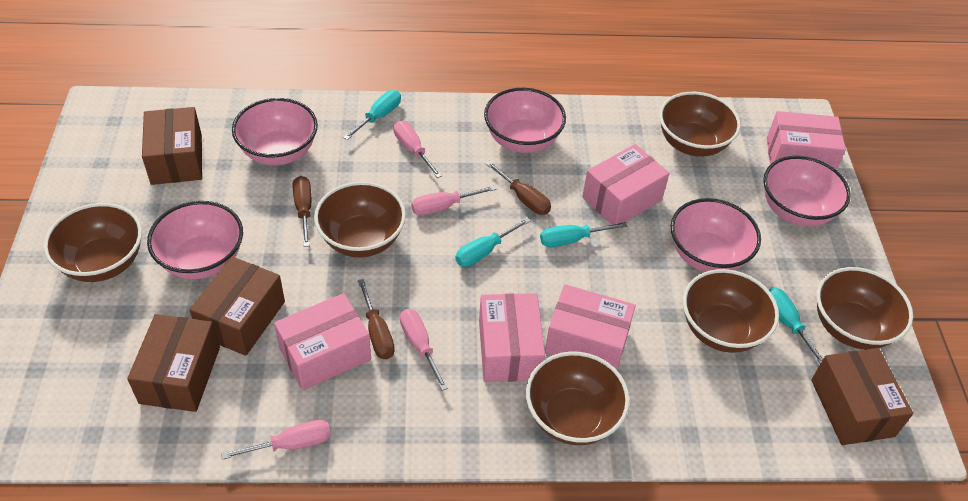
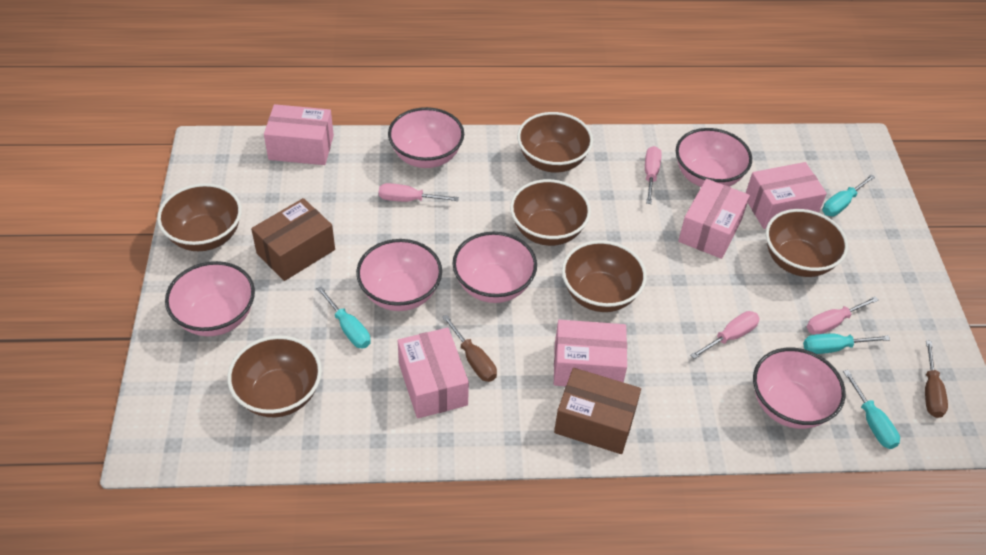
brown box: 4 -> 2
brown screwdriver: 3 -> 2
pink bowl: 5 -> 6

